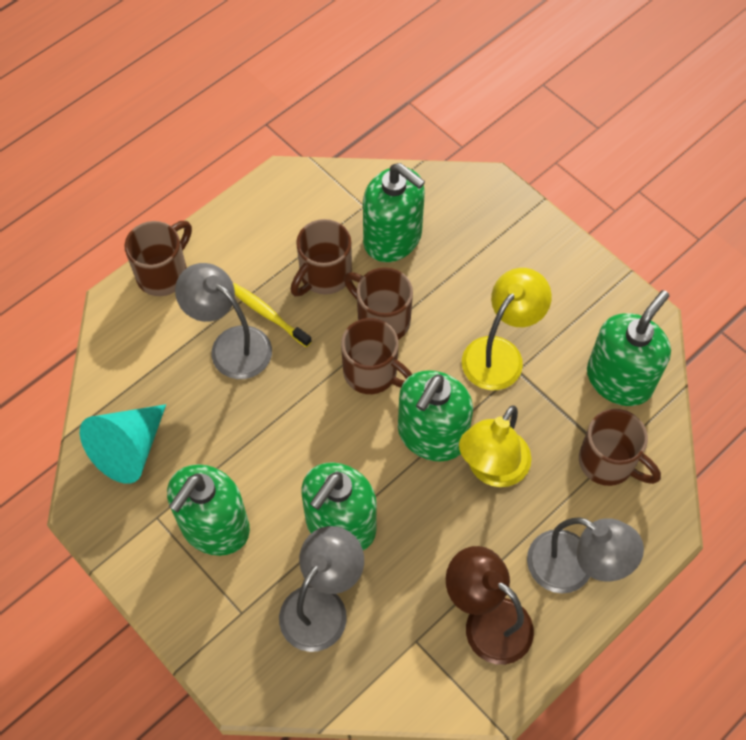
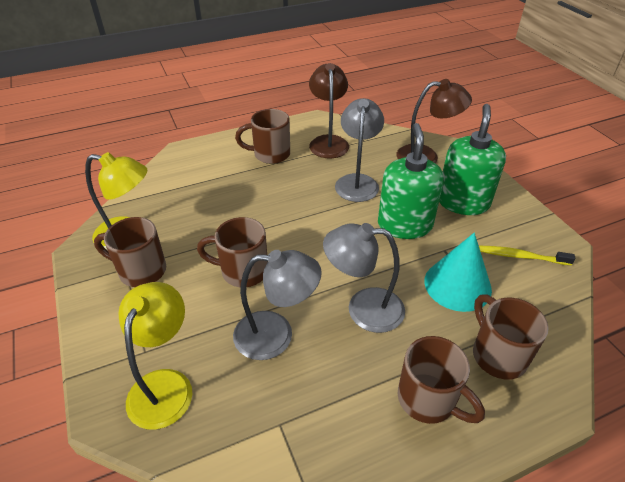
brown lamp: 1 -> 2
green soap dispenser: 5 -> 2

